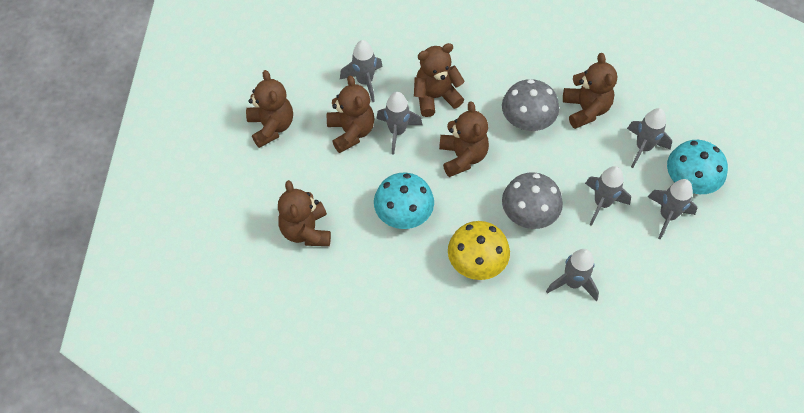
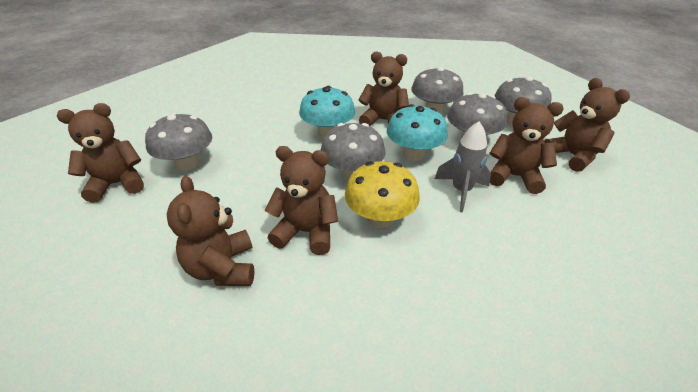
grey mushroom: 2 -> 5
grey rocket: 6 -> 1

